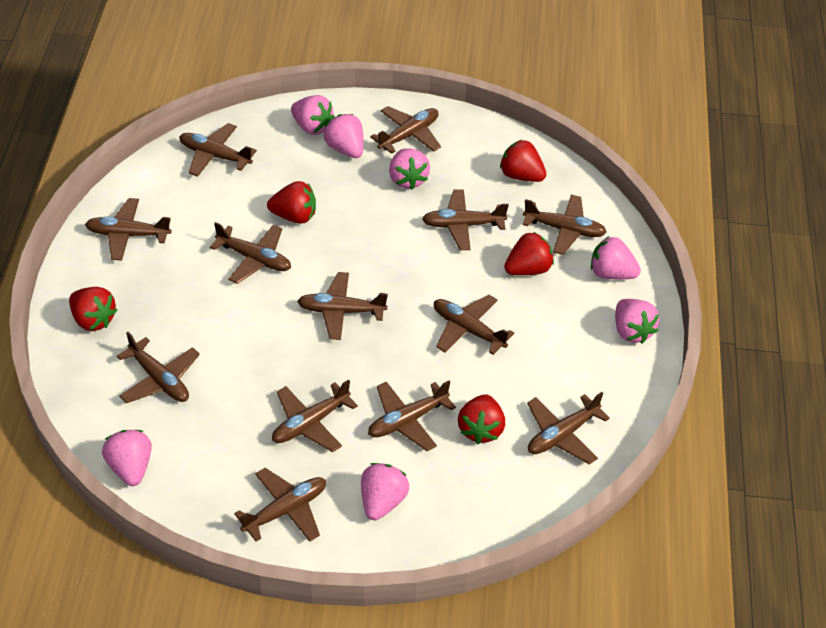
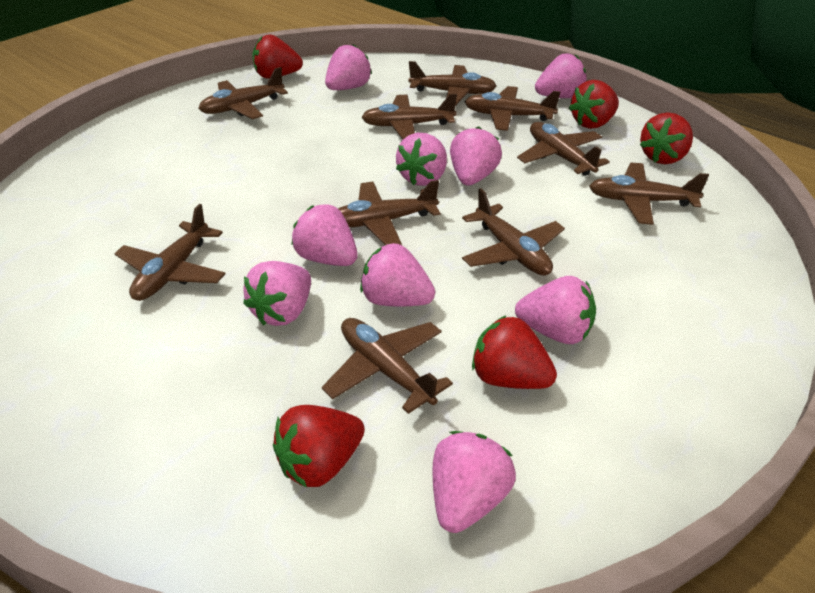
brown plane: 13 -> 10
pink strawberry: 7 -> 9

